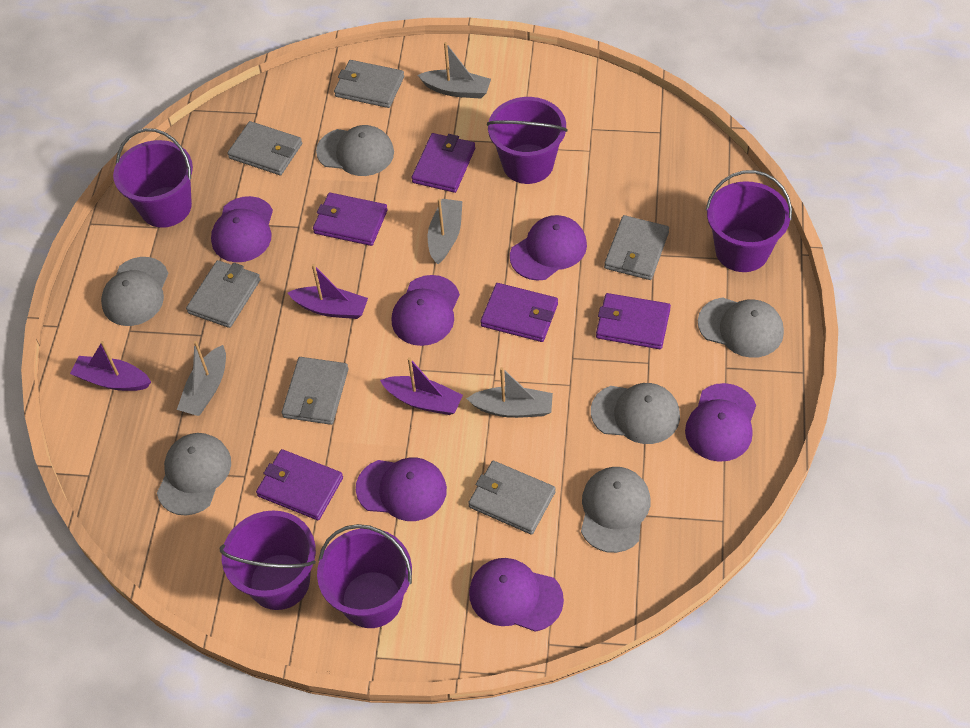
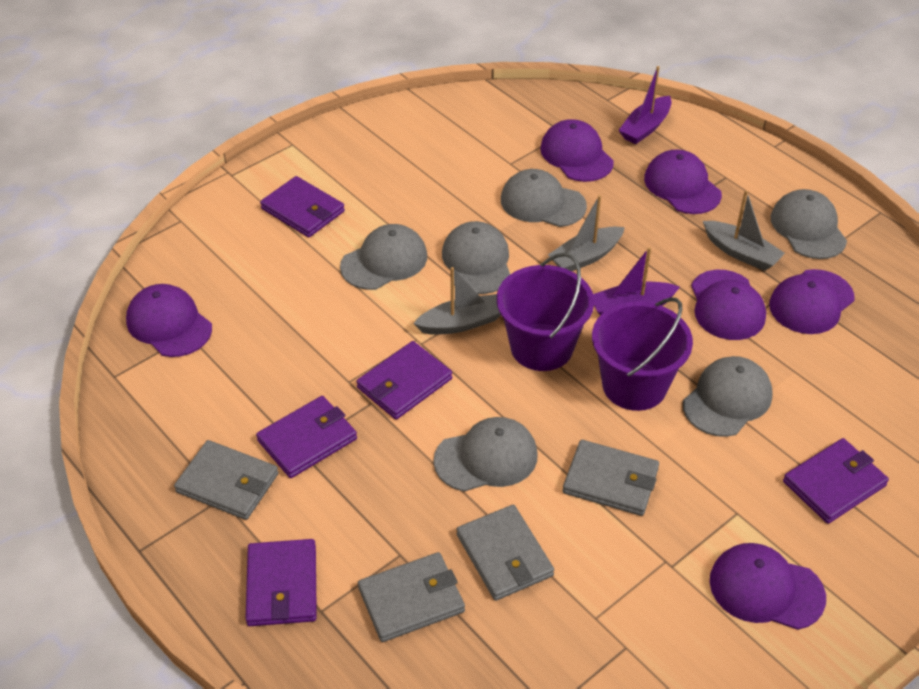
grey boat: 4 -> 3
grey wallet: 6 -> 4
purple boat: 3 -> 2
purple bucket: 5 -> 2

